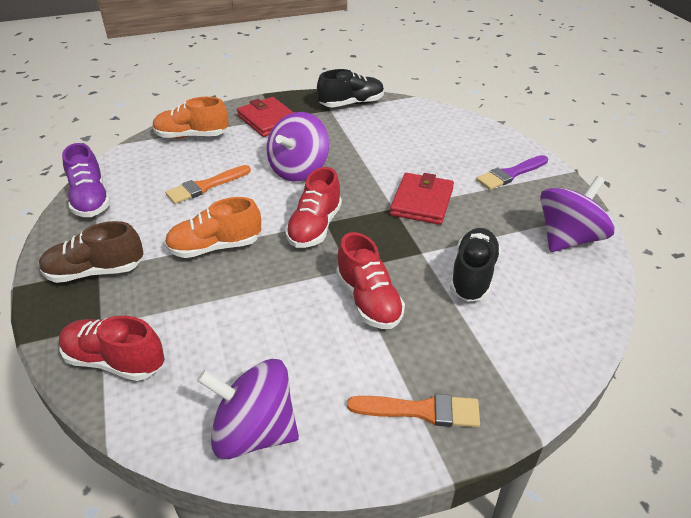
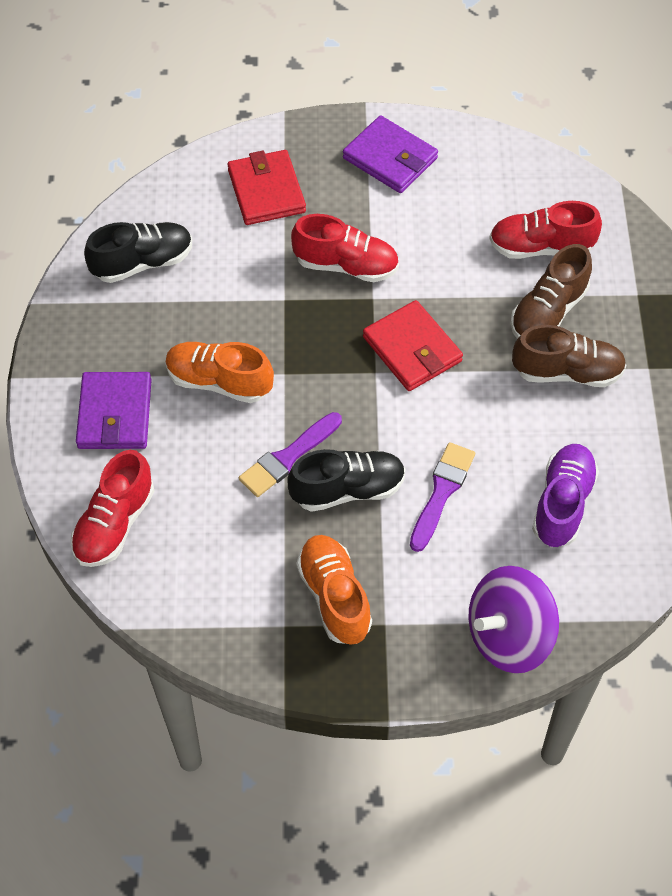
brown shoe: 1 -> 2
orange brush: 2 -> 0
purple brush: 1 -> 2
purple spinning top: 3 -> 1
purple wallet: 0 -> 2

